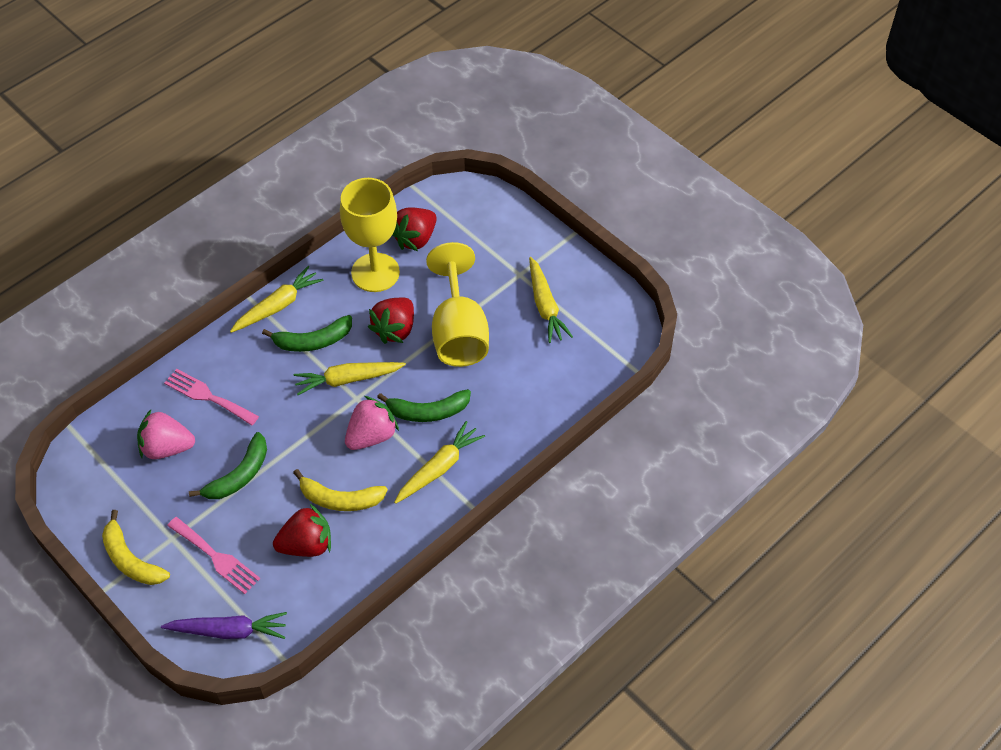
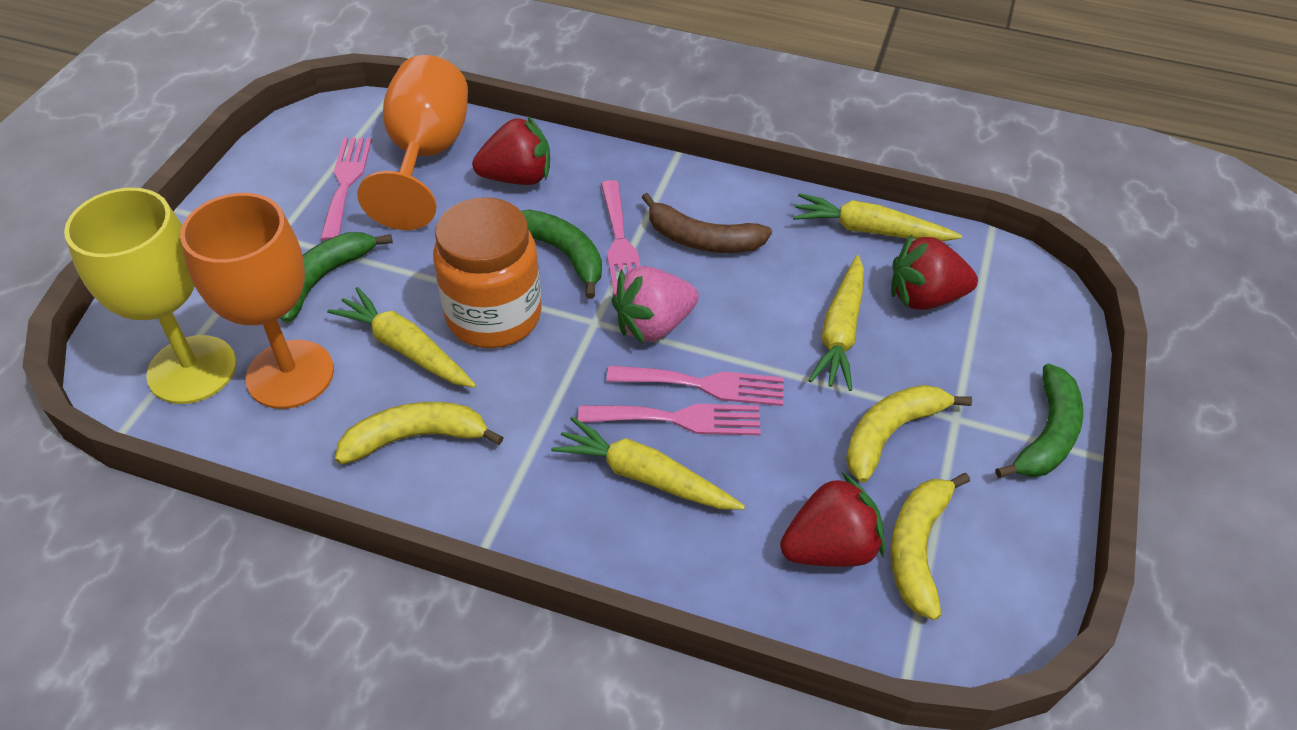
brown banana: 0 -> 1
orange goblet: 0 -> 2
orange jar: 0 -> 1
pink fork: 2 -> 4
pink strawberry: 2 -> 1
purple carrot: 1 -> 0
yellow banana: 2 -> 3
yellow goblet: 2 -> 1

